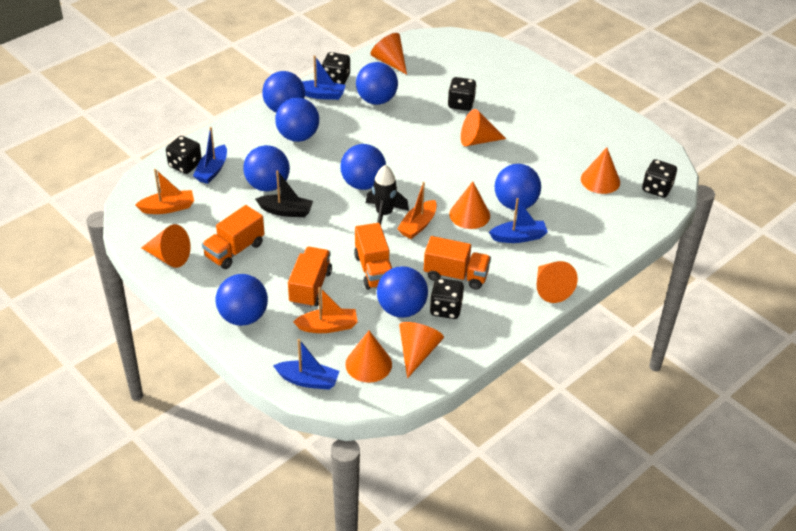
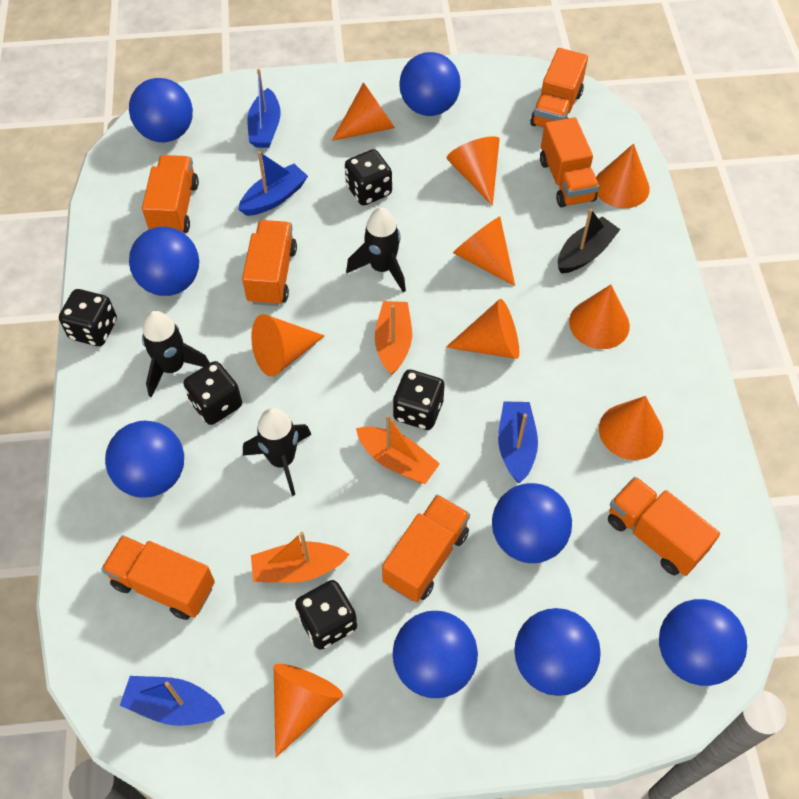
black rocket: 1 -> 3
orange cone: 8 -> 9
orange truck: 4 -> 7

